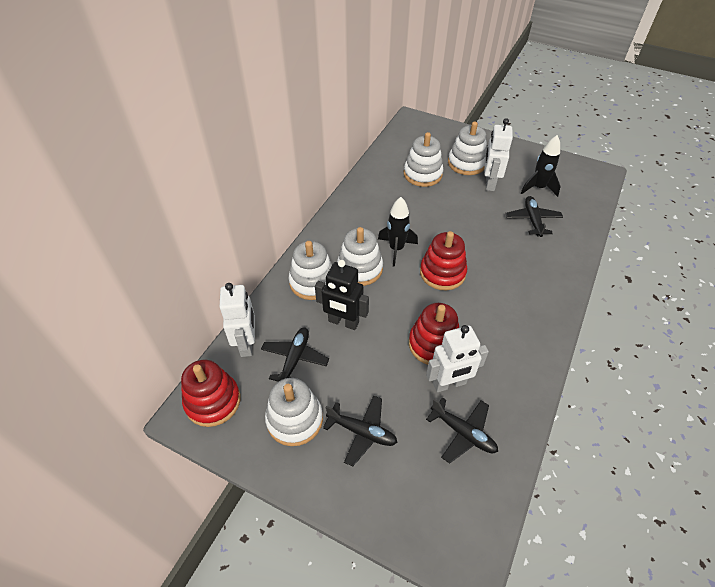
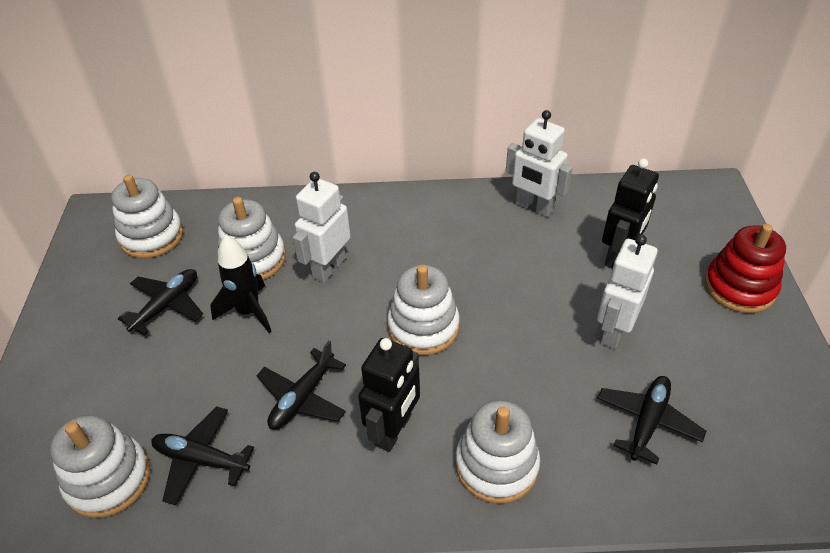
black robot: 1 -> 2
black rocket: 2 -> 1
red stacking toy: 3 -> 1

